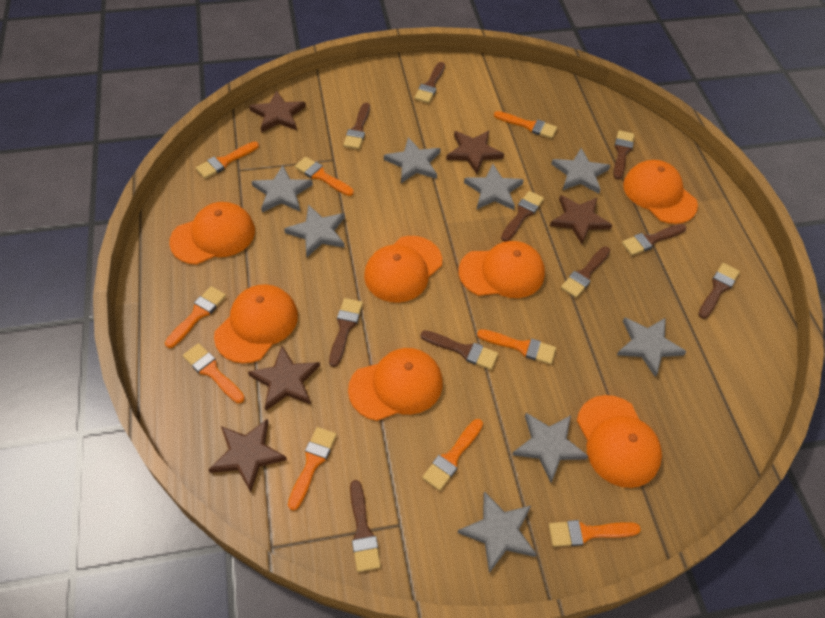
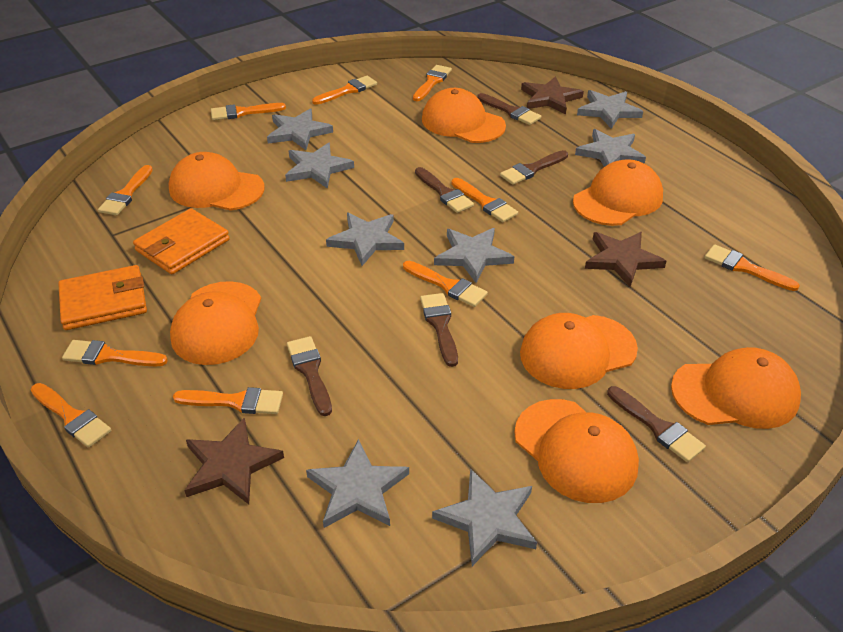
brown brush: 10 -> 6
brown star: 5 -> 3
orange brush: 9 -> 10
orange wallet: 0 -> 2

